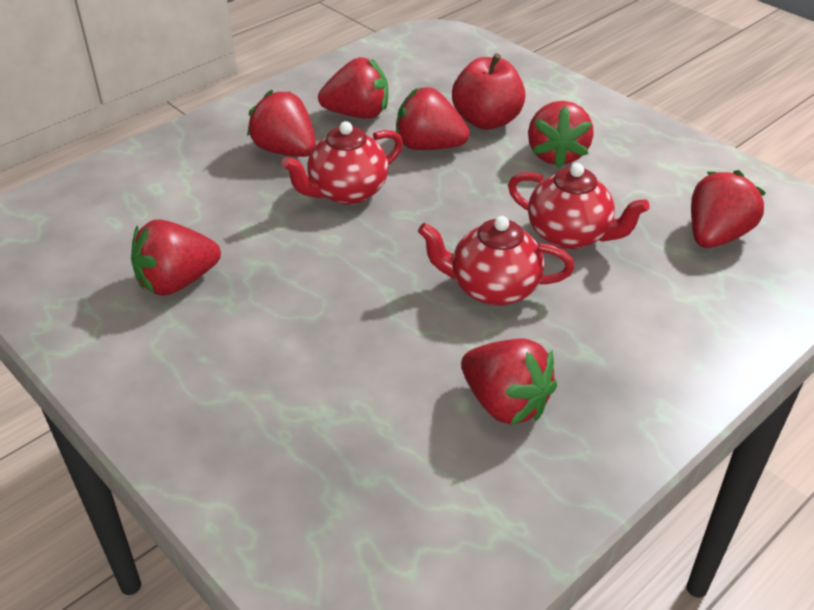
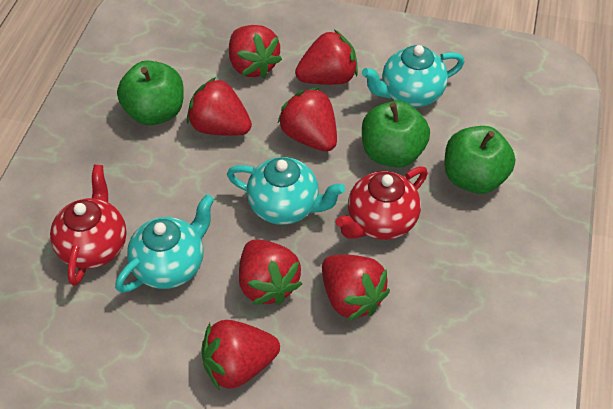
green apple: 0 -> 3
red apple: 1 -> 0
red teapot: 3 -> 2
turquoise teapot: 0 -> 3

